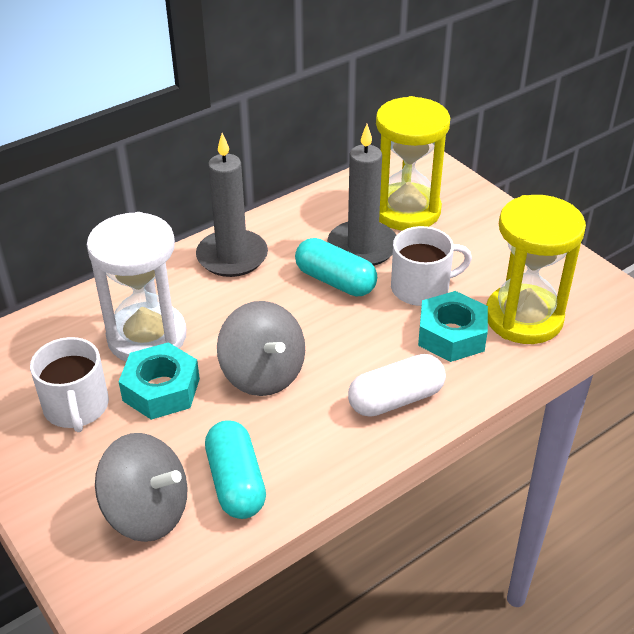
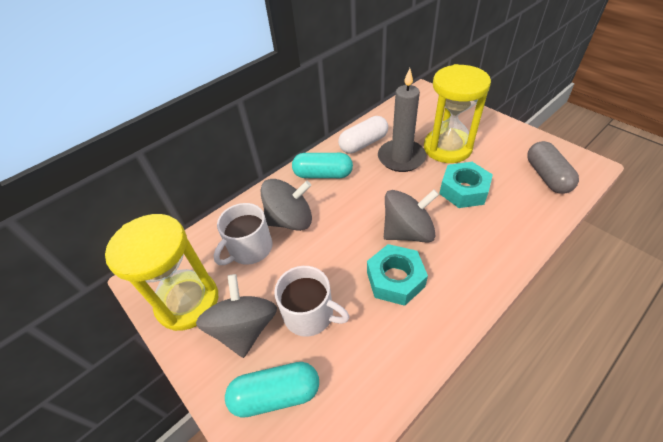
grey candle: 2 -> 1
grey capsule: 0 -> 1
grey spinning top: 2 -> 3
white hourglass: 1 -> 0

